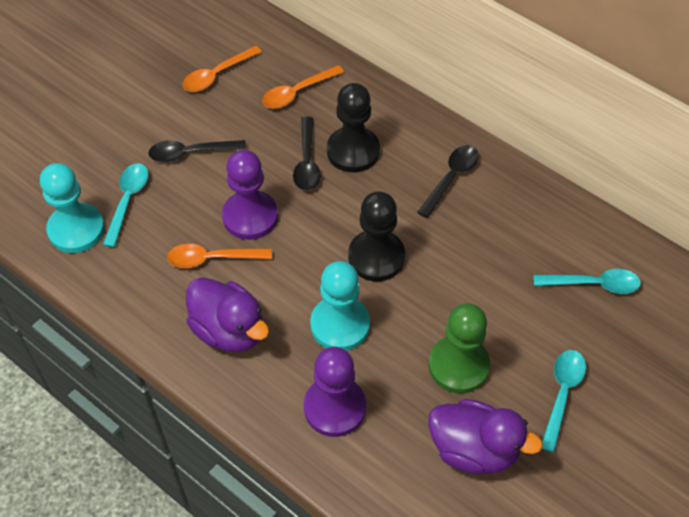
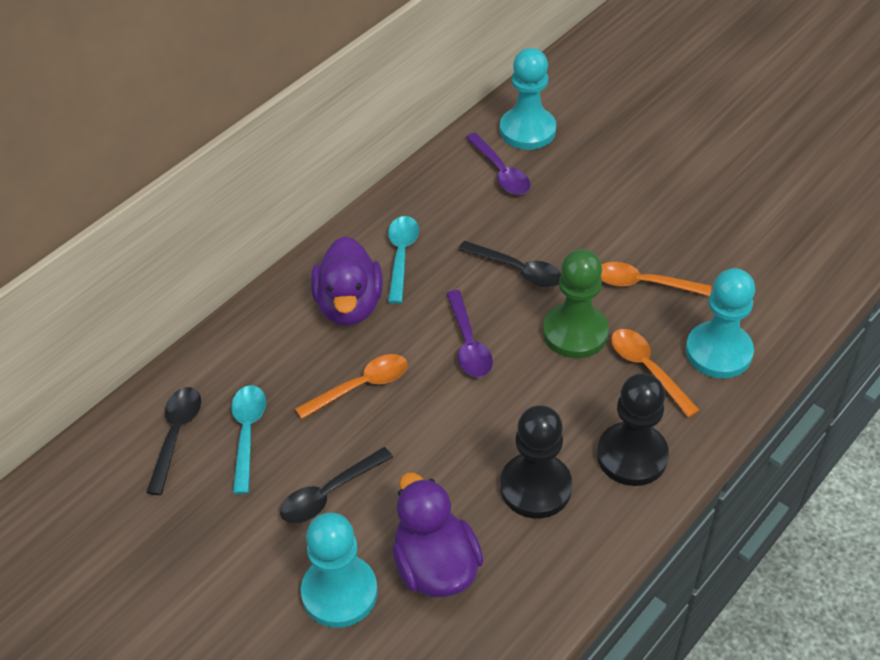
purple pawn: 2 -> 0
purple spoon: 0 -> 2
turquoise pawn: 2 -> 3
turquoise spoon: 3 -> 2

